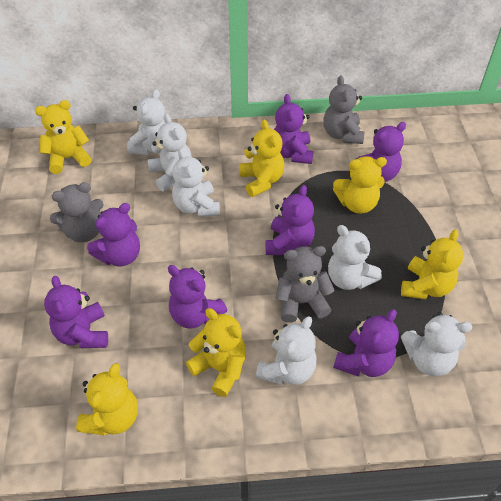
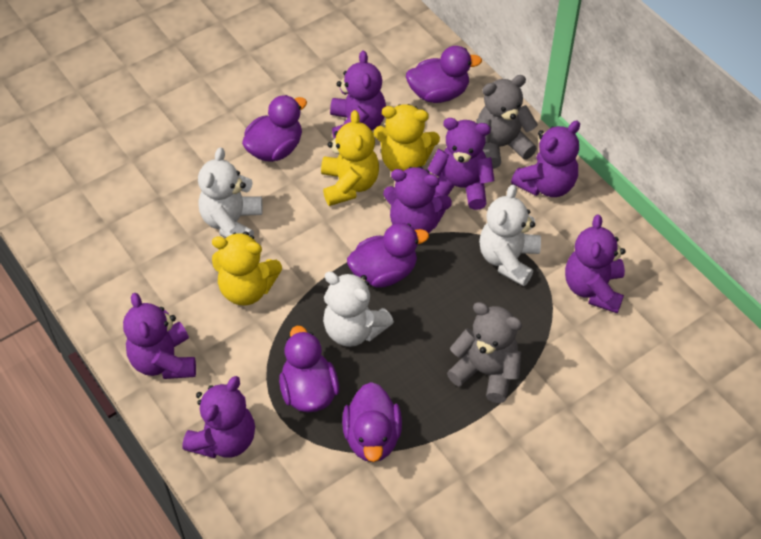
grey teddy bear: 3 -> 2
purple duck: 0 -> 5
white teddy bear: 6 -> 3
yellow teddy bear: 6 -> 3

